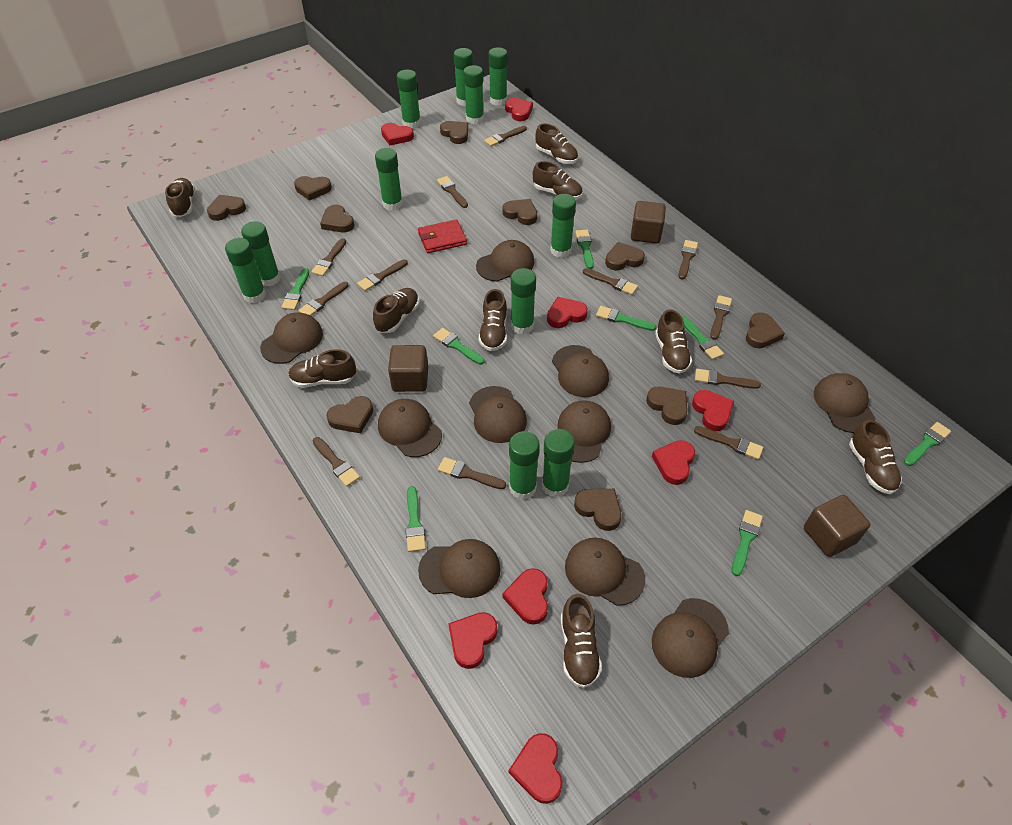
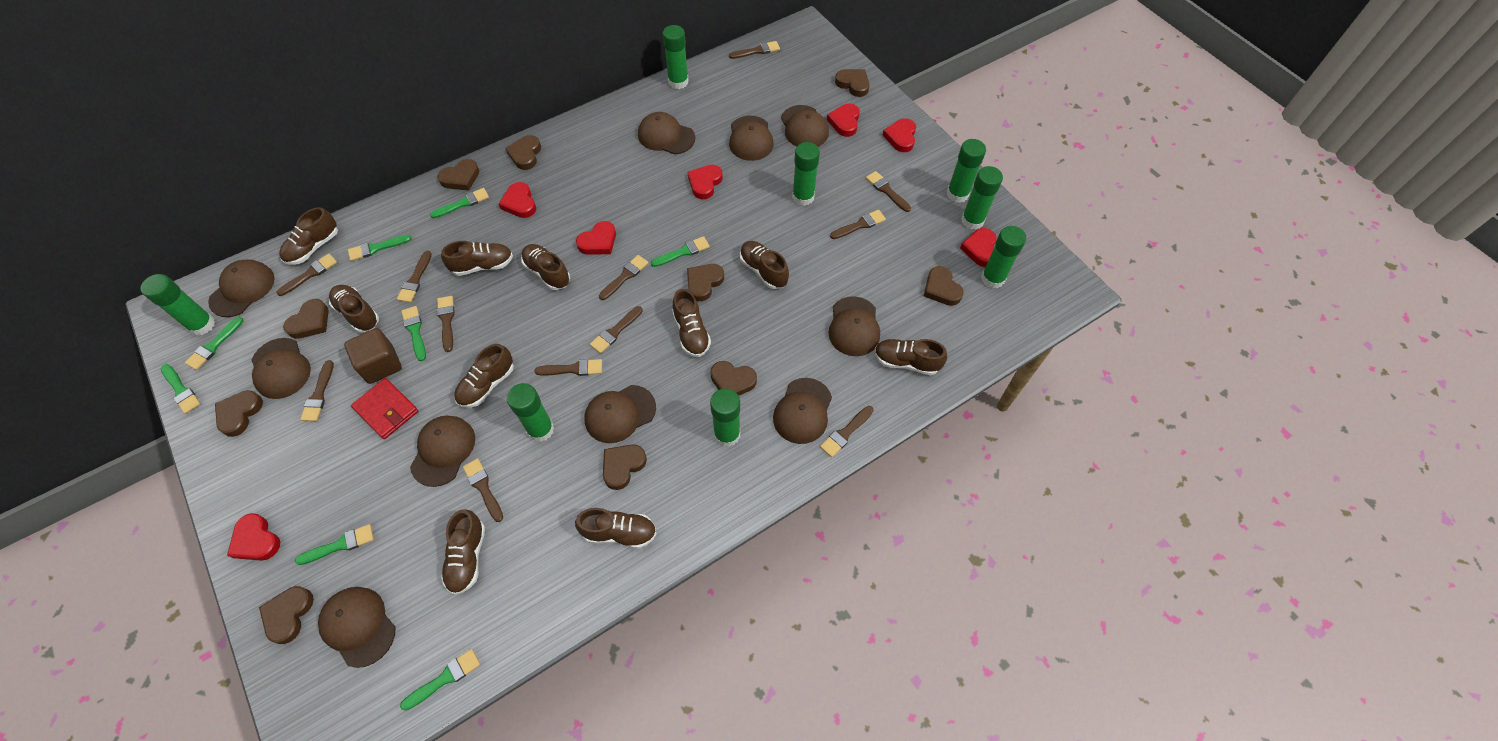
brown cube: 3 -> 1
brown shoe: 9 -> 10
green glue stick: 11 -> 8
red heart: 8 -> 7

